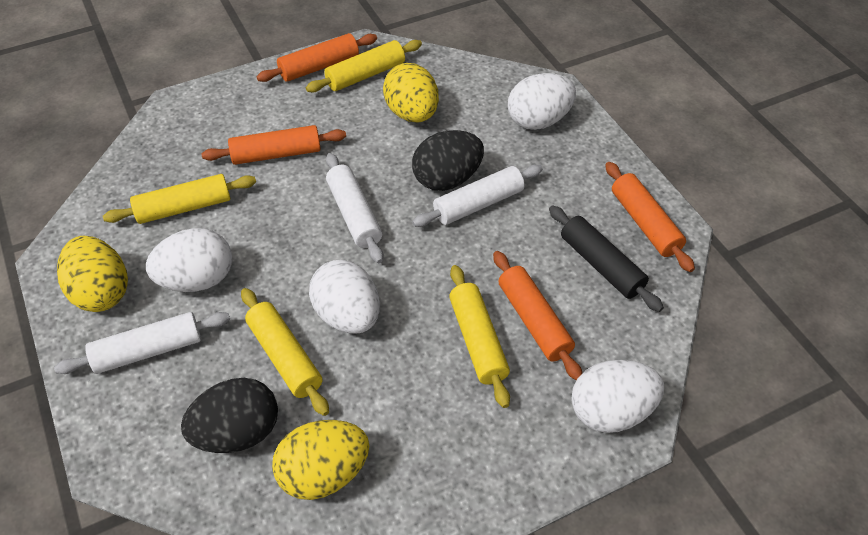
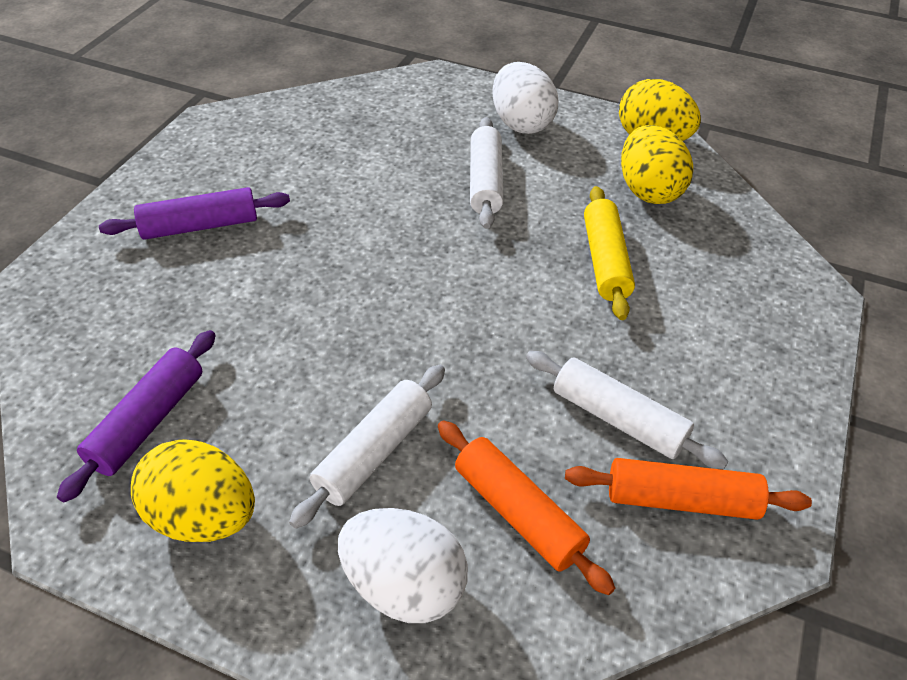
black egg: 2 -> 0
black rolling pin: 1 -> 0
orange rolling pin: 4 -> 2
purple rolling pin: 0 -> 2
white egg: 4 -> 2
yellow rolling pin: 4 -> 1

